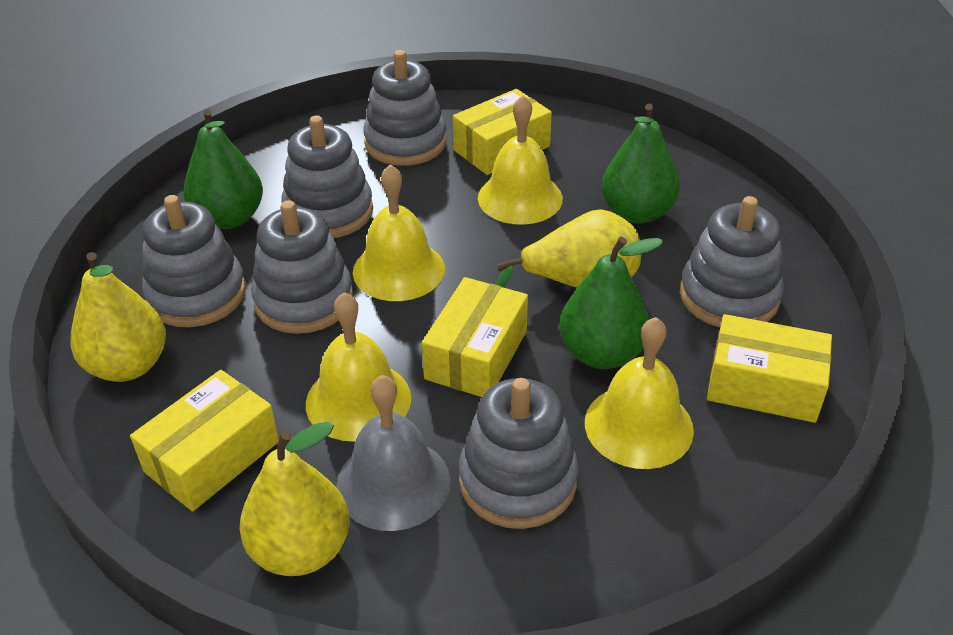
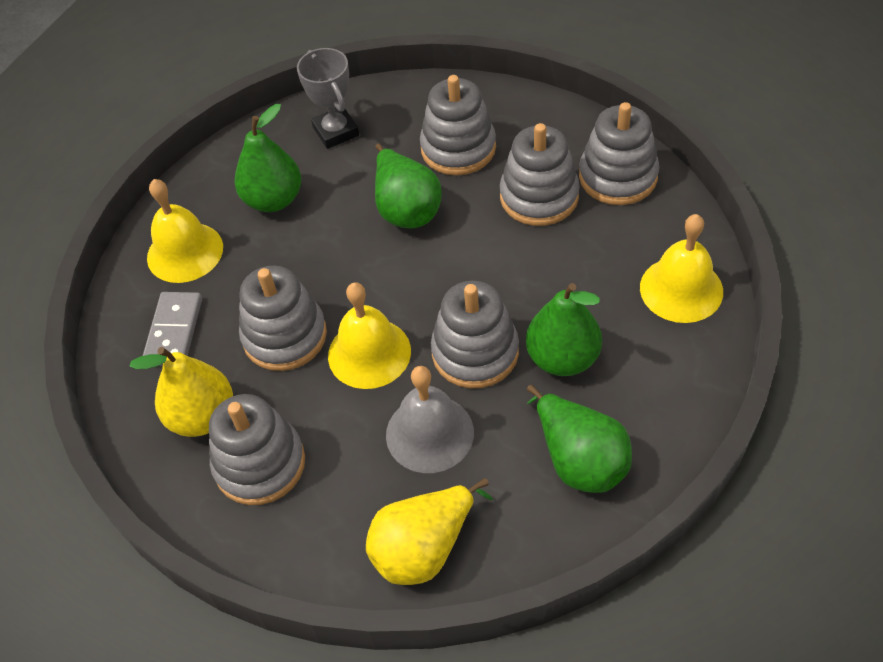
green pear: 3 -> 4
grey domino: 0 -> 1
grey trophy: 0 -> 1
yellow bell: 4 -> 3
yellow box: 4 -> 0
yellow pear: 3 -> 2

